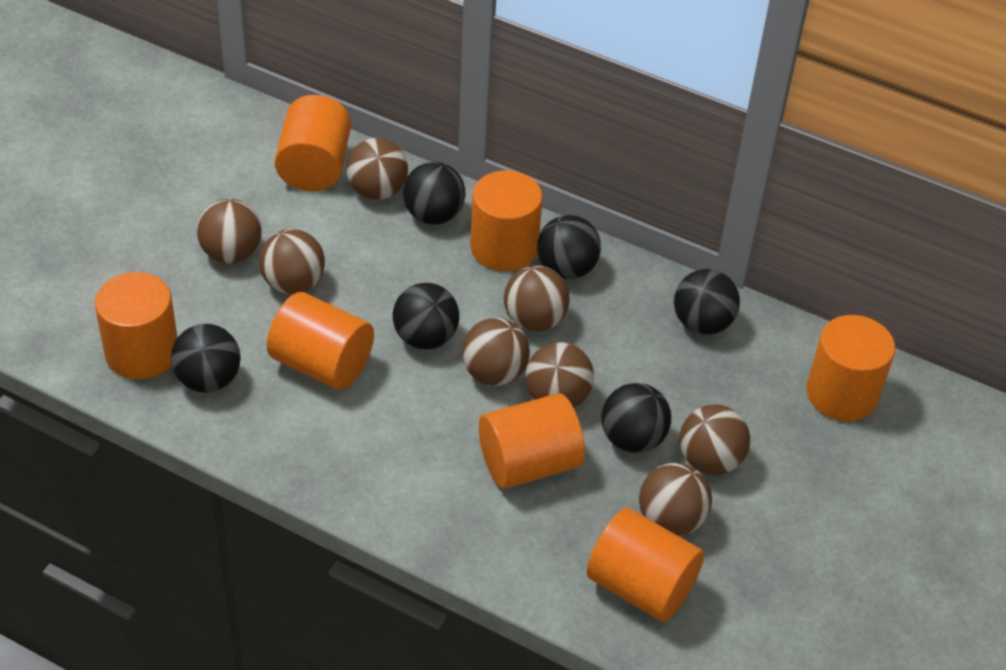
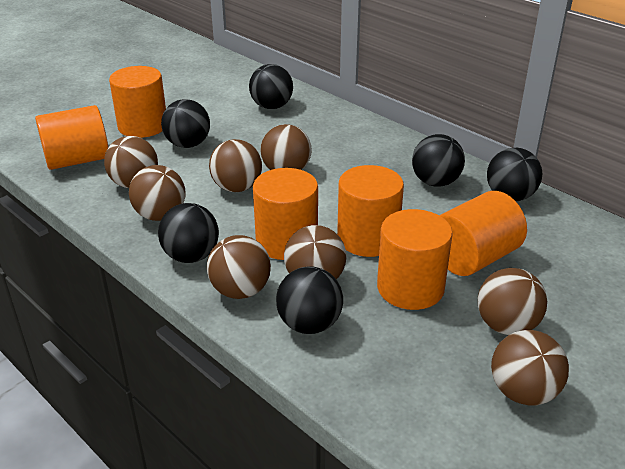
orange cylinder: 7 -> 6

